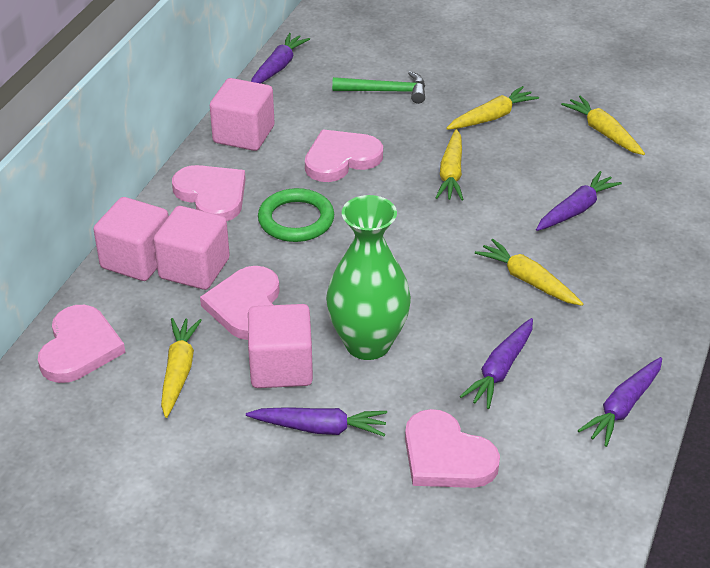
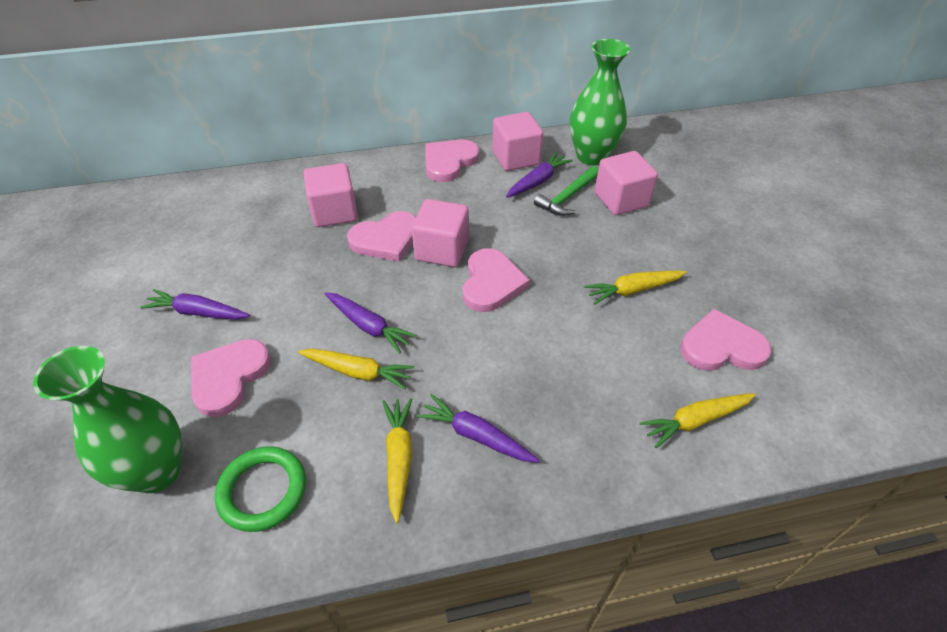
green vase: 1 -> 2
purple carrot: 5 -> 4
yellow carrot: 5 -> 4

